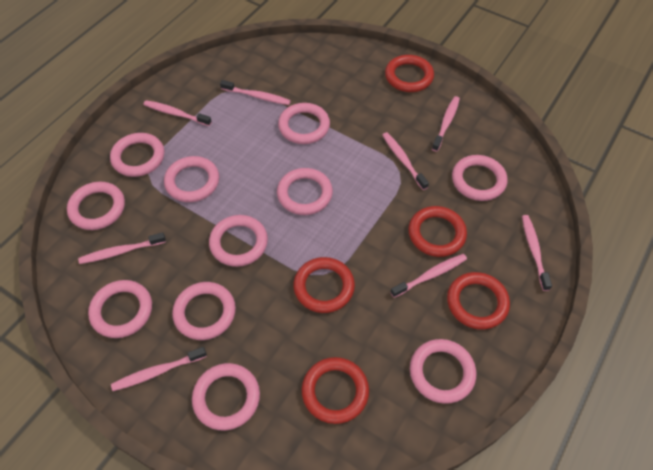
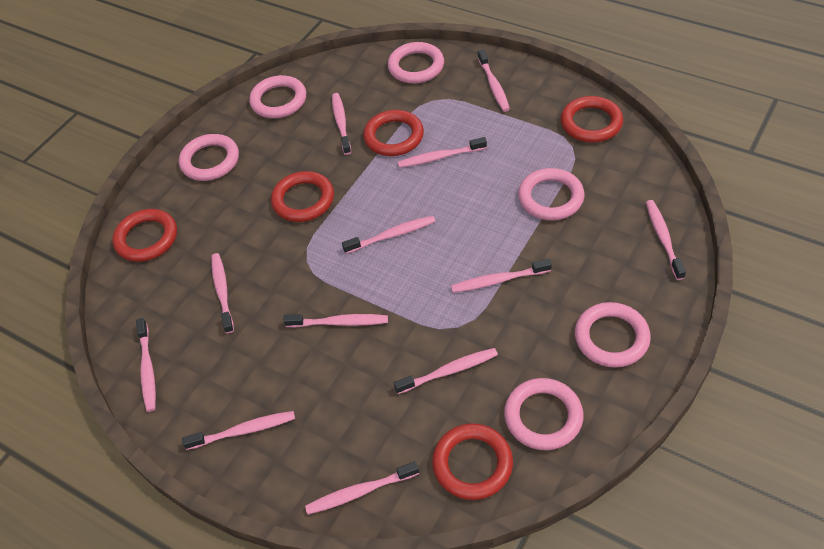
pink ring: 11 -> 6
pink toothbrush: 8 -> 12

